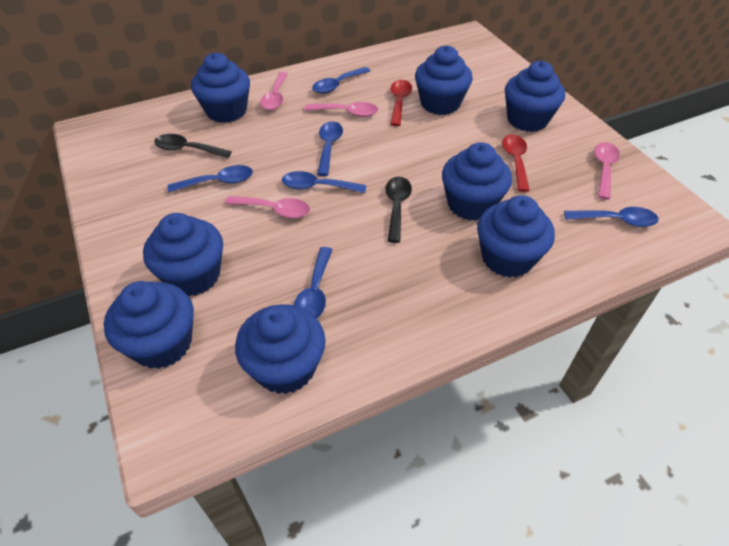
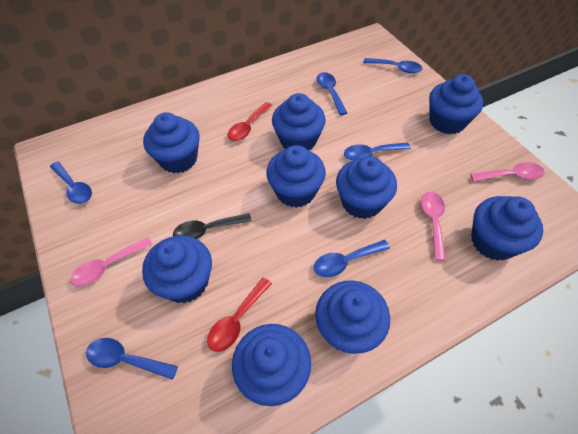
black spoon: 2 -> 1
blue cupcake: 8 -> 9
pink spoon: 4 -> 3

